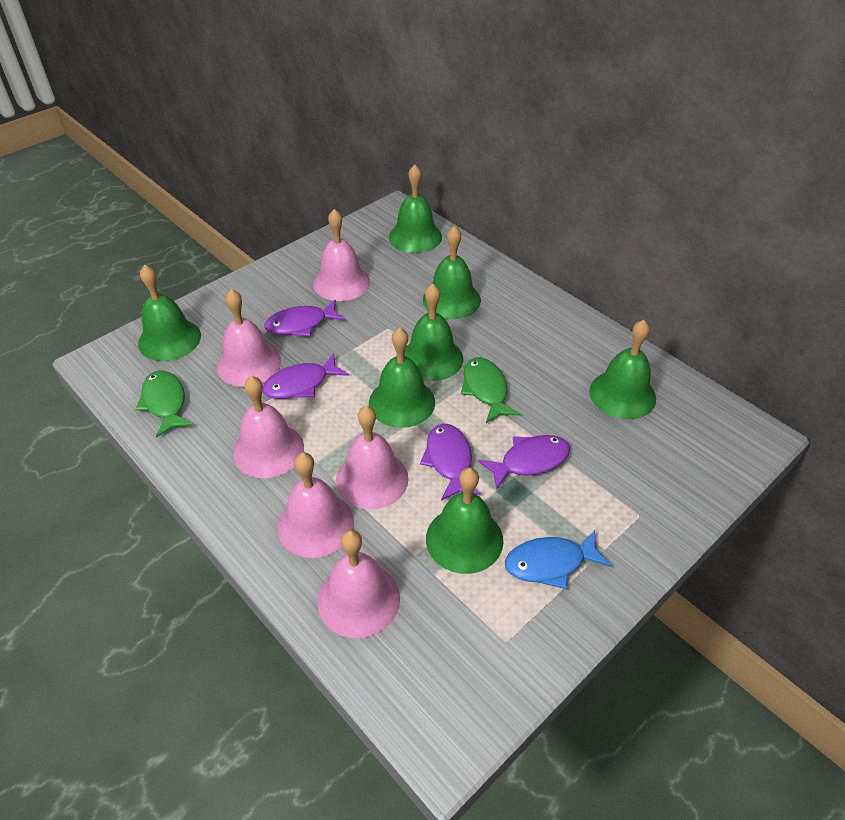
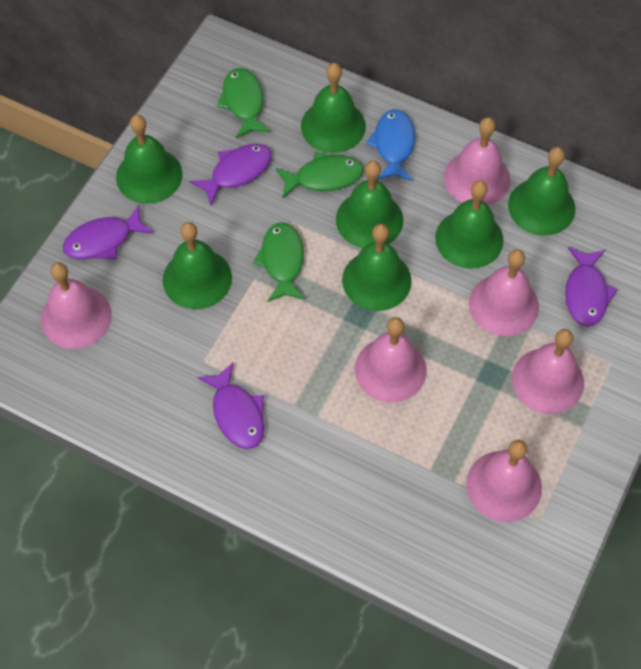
green fish: 2 -> 3

